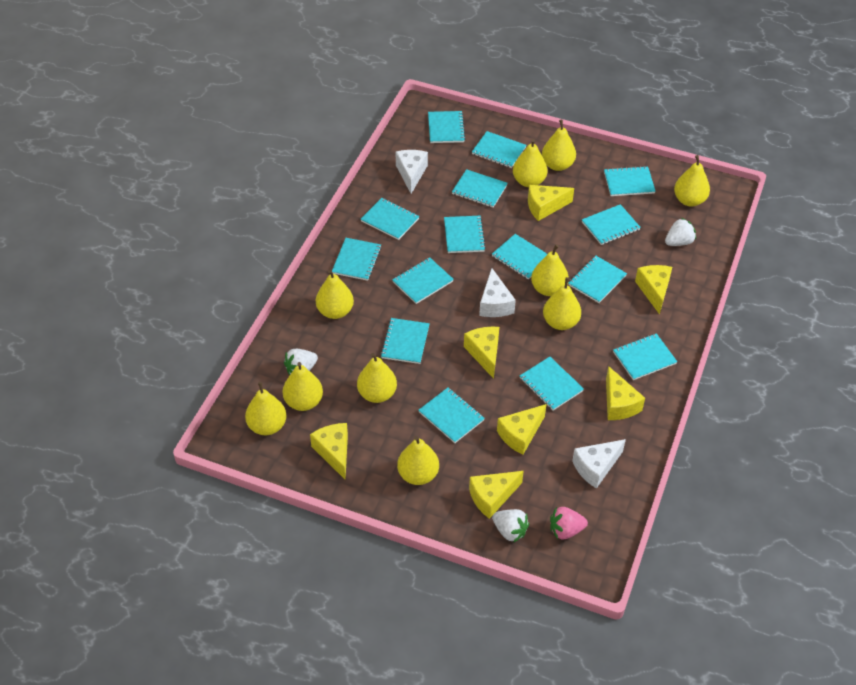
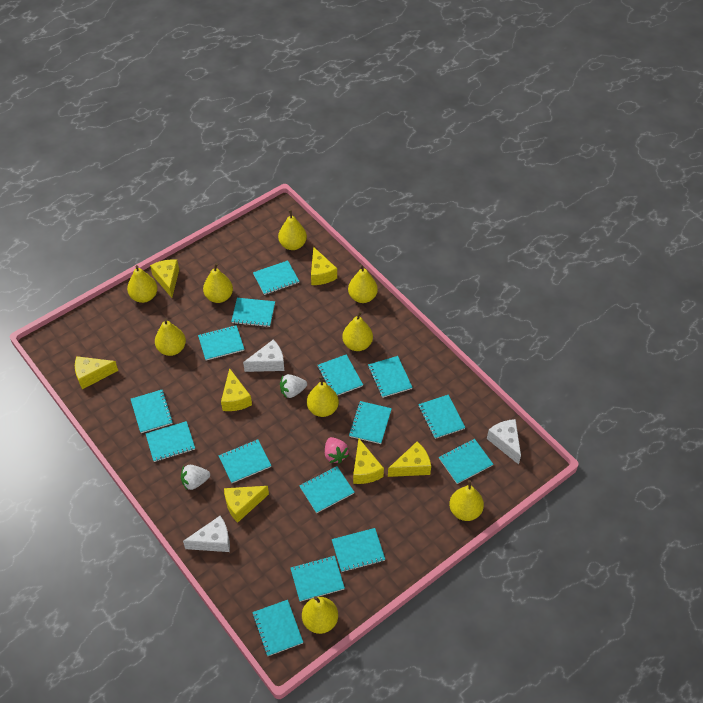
white strawberry: 3 -> 2
yellow pear: 10 -> 9

